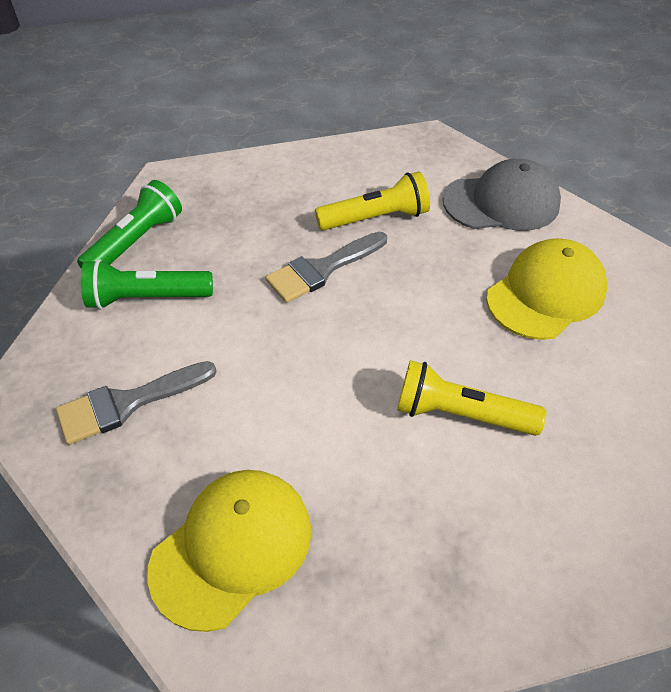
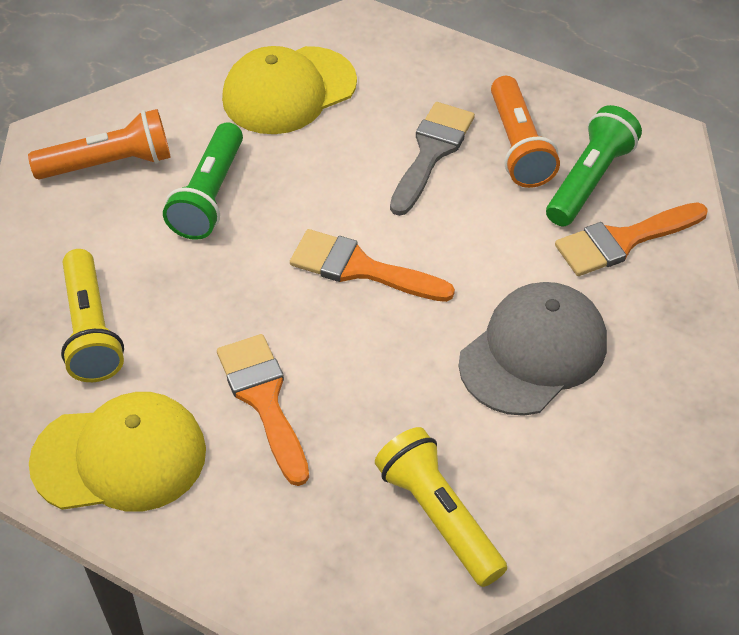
grey brush: 2 -> 1
orange brush: 0 -> 3
orange flashlight: 0 -> 2

